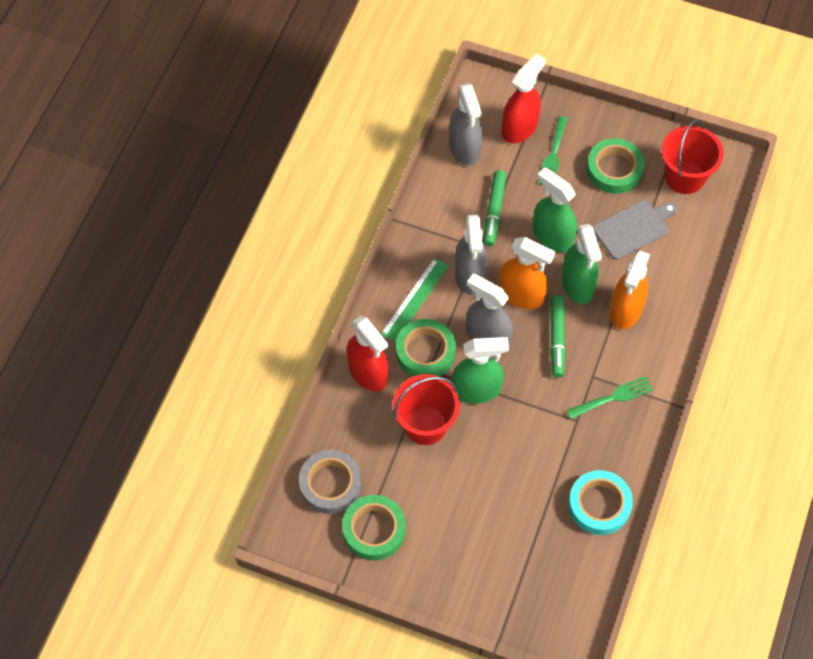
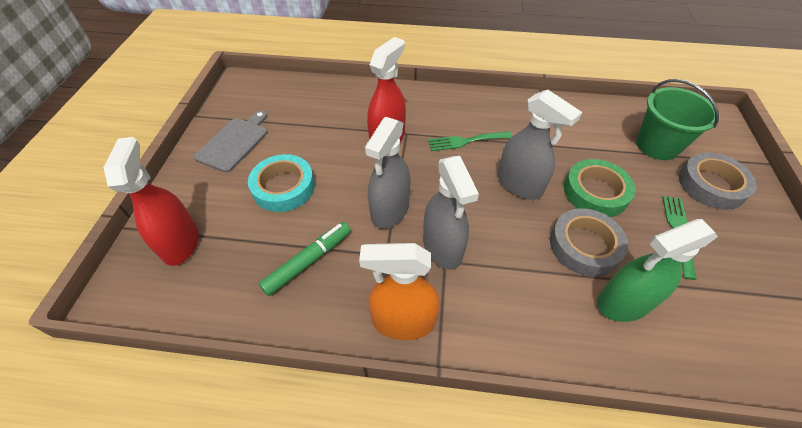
green bucket: 0 -> 1
green marker: 2 -> 1
green ruler: 1 -> 0
green spray bottle: 3 -> 1
green tape: 3 -> 1
grey tape: 1 -> 2
orange spray bottle: 2 -> 1
red bucket: 2 -> 0

